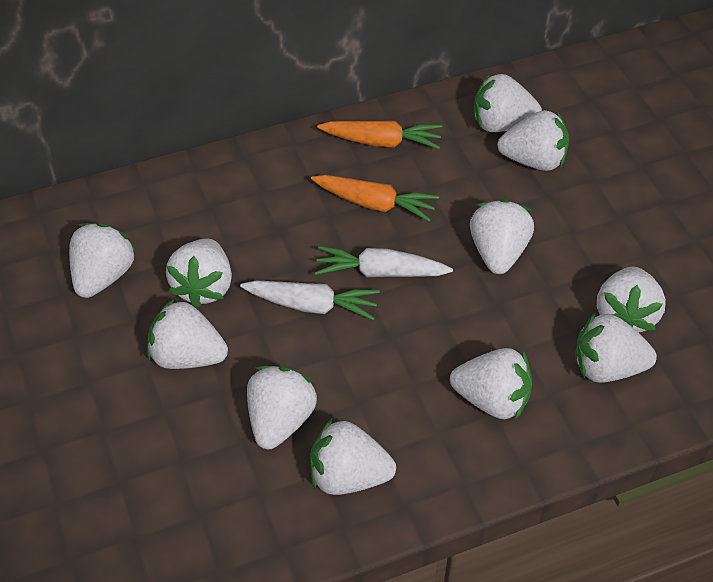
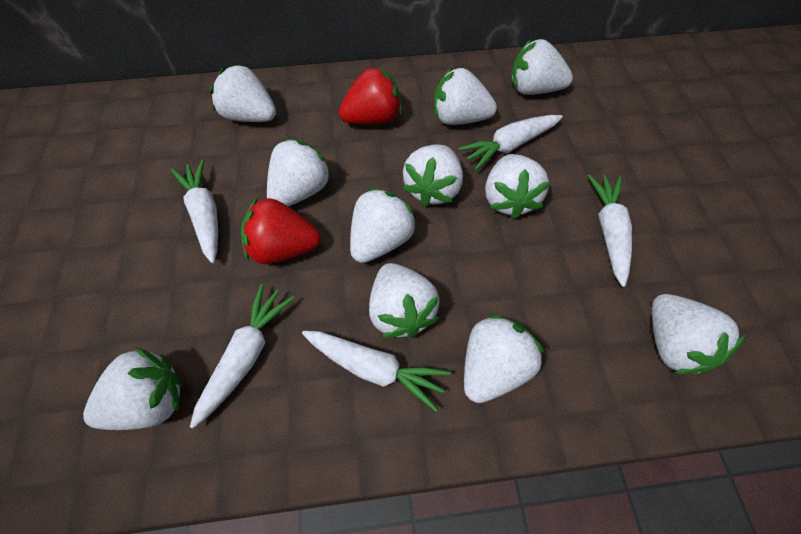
orange carrot: 2 -> 0
red strawberry: 0 -> 2
white carrot: 2 -> 5

